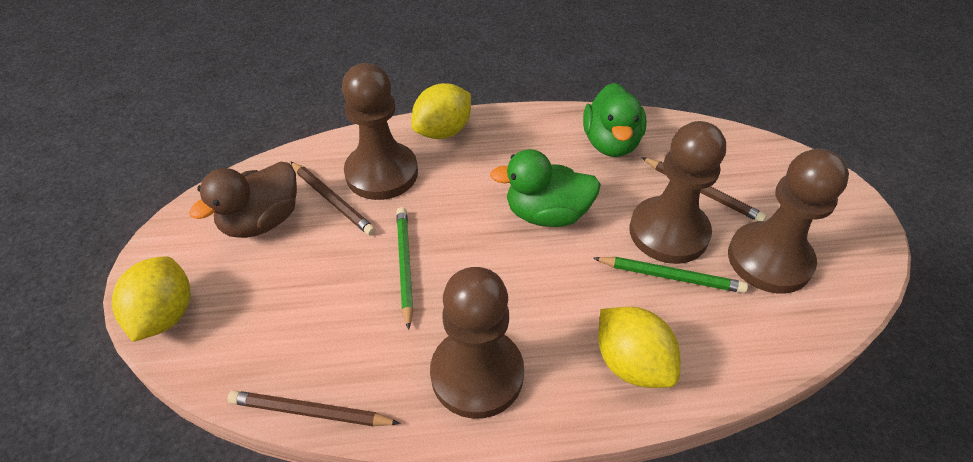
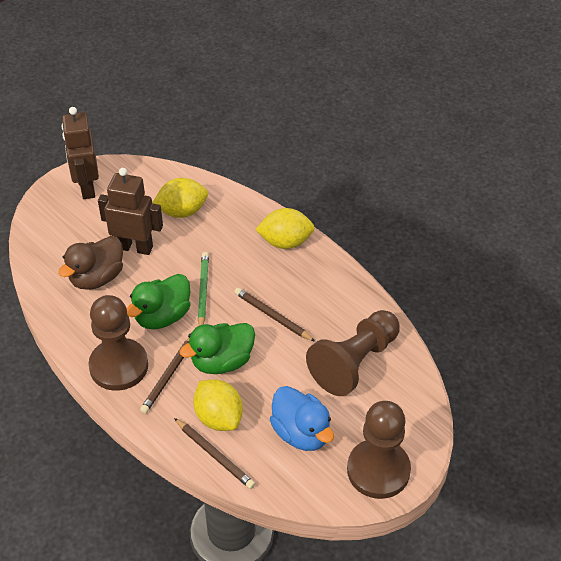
blue duck: 0 -> 1
brown pawn: 4 -> 3
brown robot: 0 -> 2
green pencil: 2 -> 1

